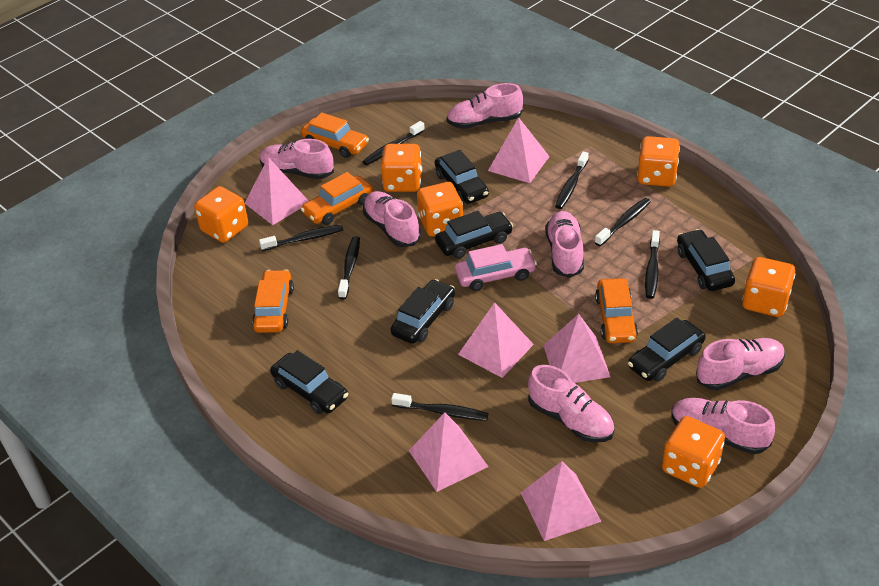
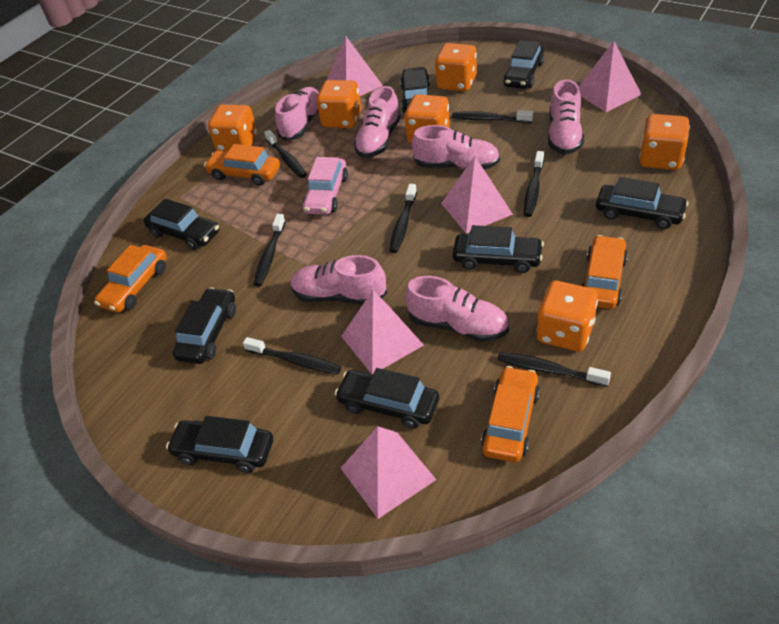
black car: 6 -> 8
pink pyramid: 6 -> 5
pink shoe: 7 -> 6

